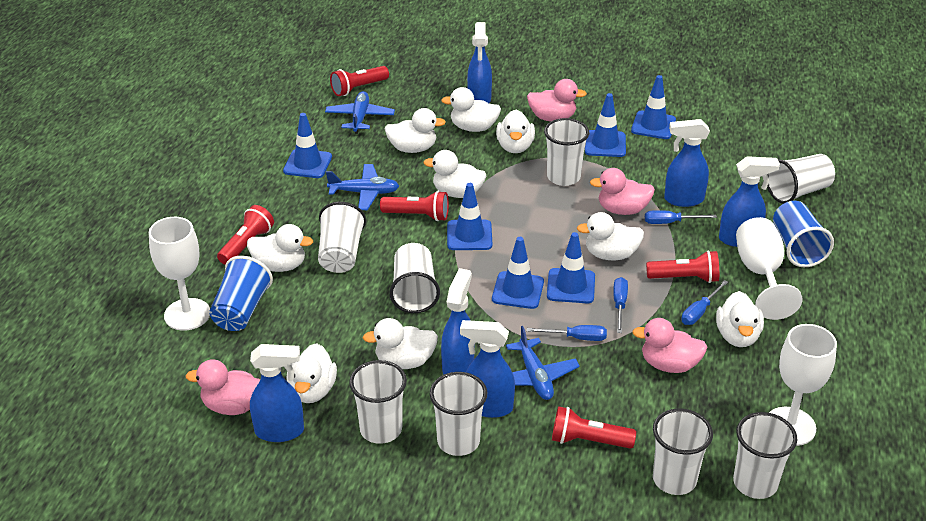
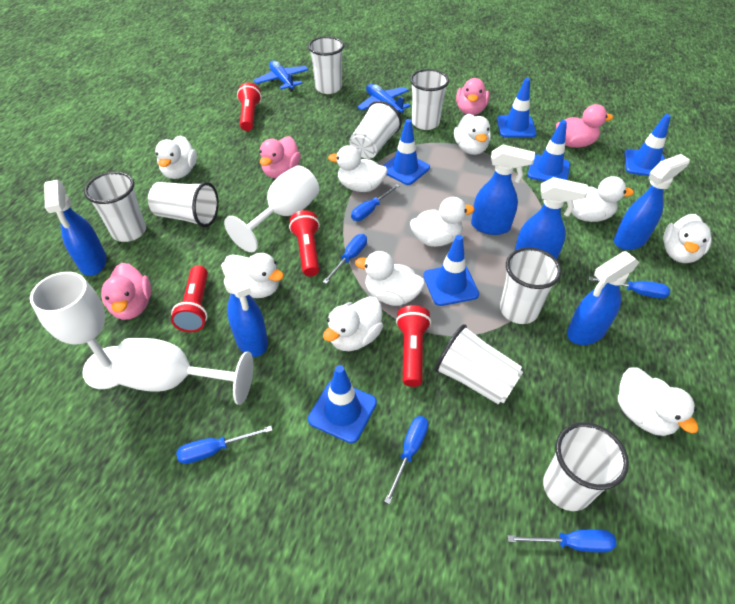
blue cup: 2 -> 0
blue plane: 3 -> 2
blue screwdriver: 4 -> 6
red flashlight: 5 -> 4
white duck: 9 -> 10

